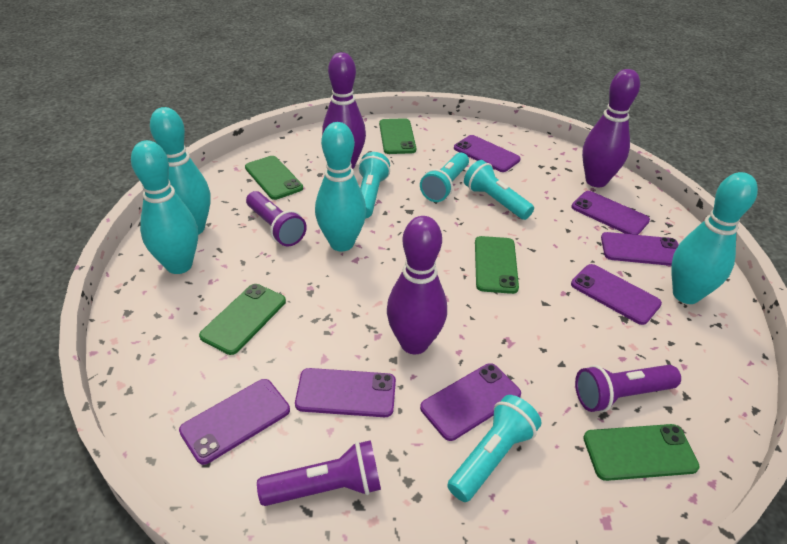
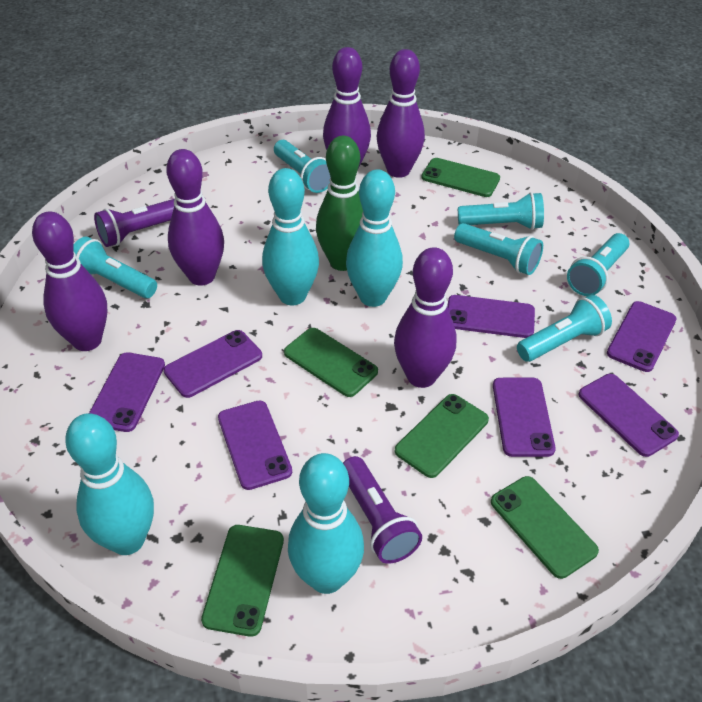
green bowling pin: 0 -> 1
purple bowling pin: 3 -> 5
purple flashlight: 3 -> 2
turquoise flashlight: 4 -> 6

